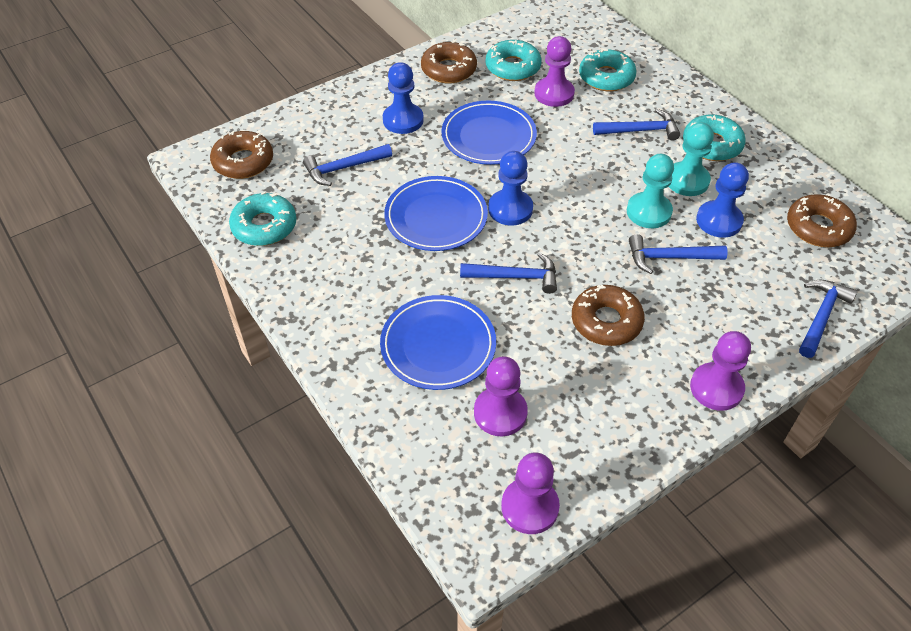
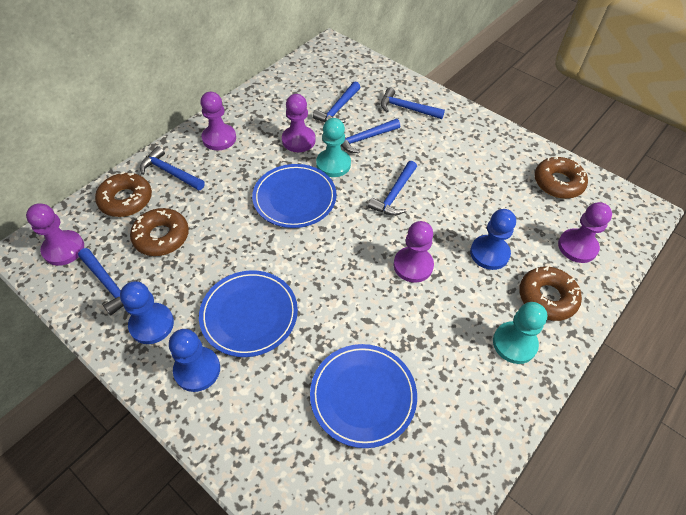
blue hammer: 5 -> 6
purple pawn: 4 -> 5
turquoise donut: 4 -> 0

